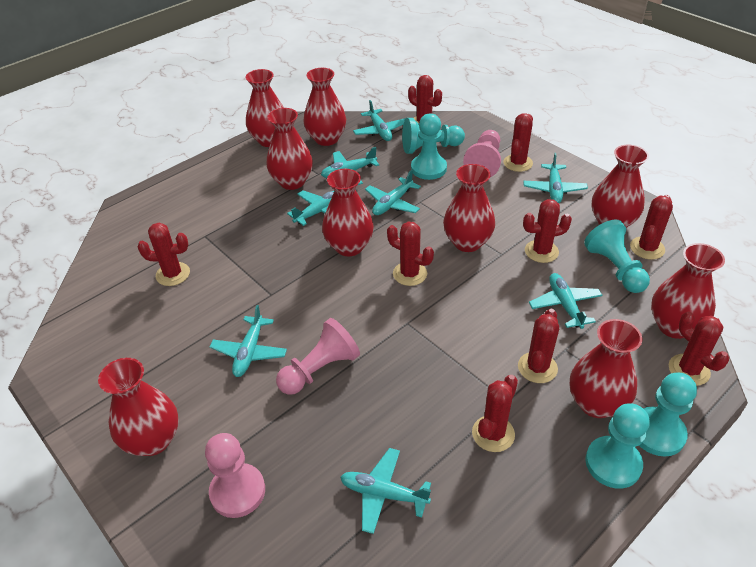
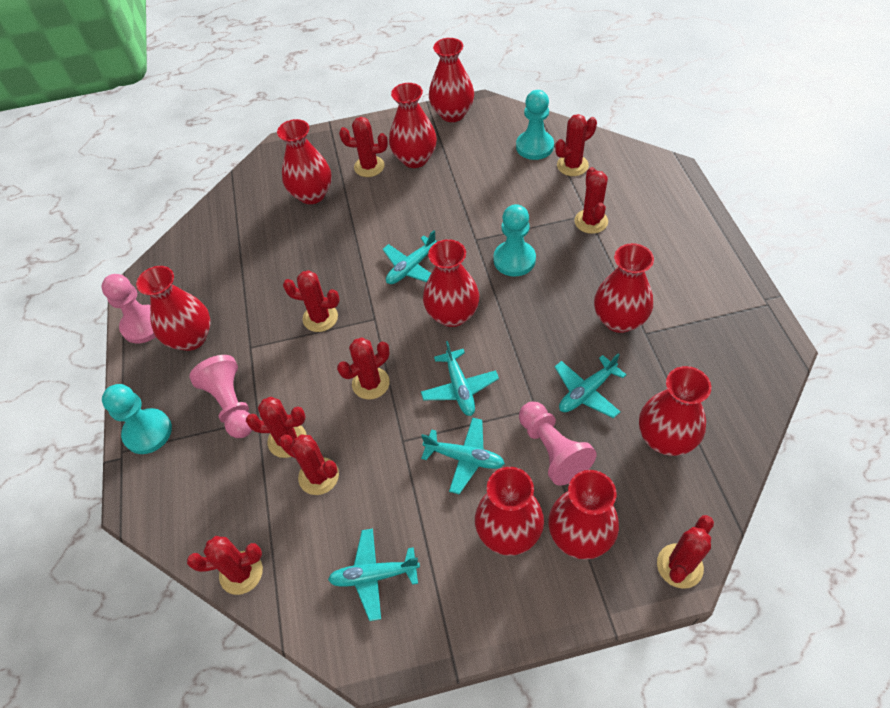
turquoise pawn: 5 -> 3
turquoise plane: 8 -> 5

